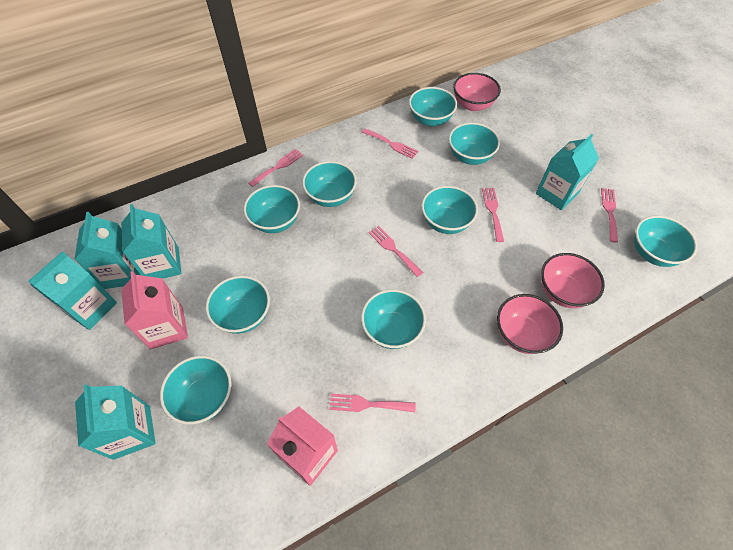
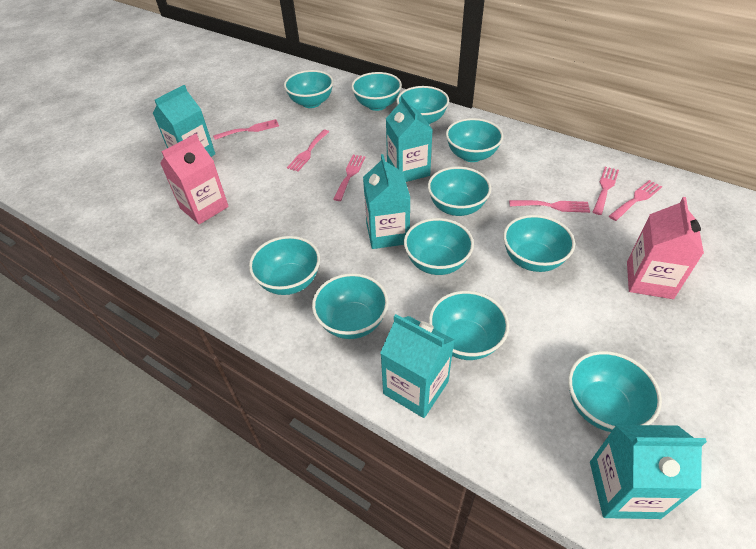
pink bowl: 3 -> 0
turquoise bowl: 9 -> 11

